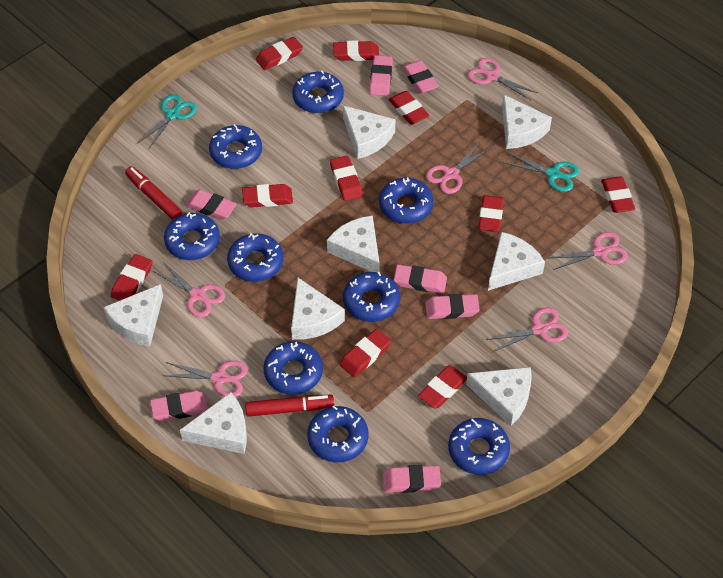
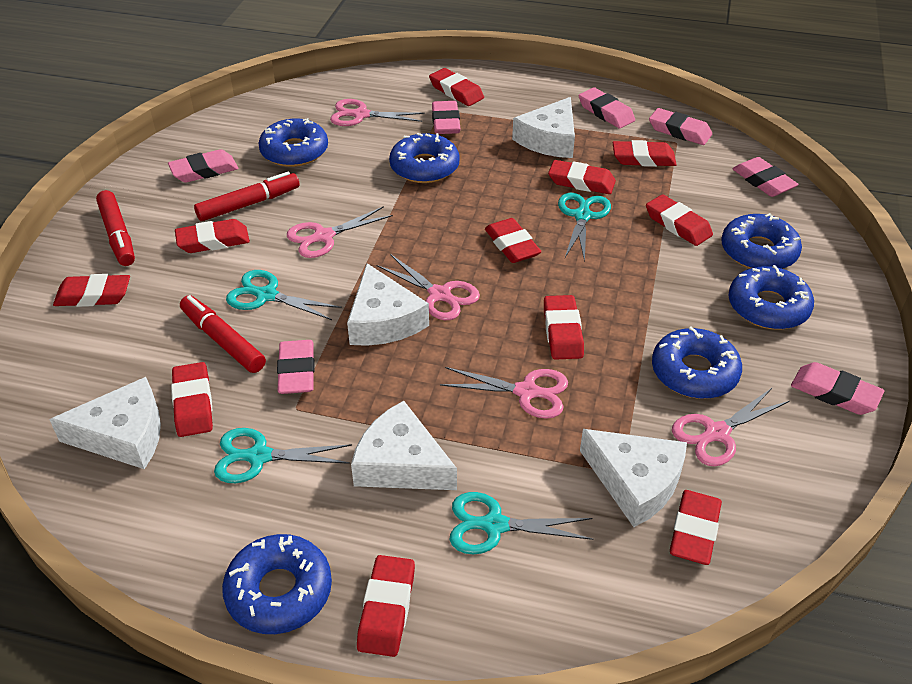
blue donut: 9 -> 6
pink scissors: 6 -> 5
red eraser: 10 -> 11
red marker: 2 -> 3
turquoise scissors: 2 -> 4
white cheese: 8 -> 5

